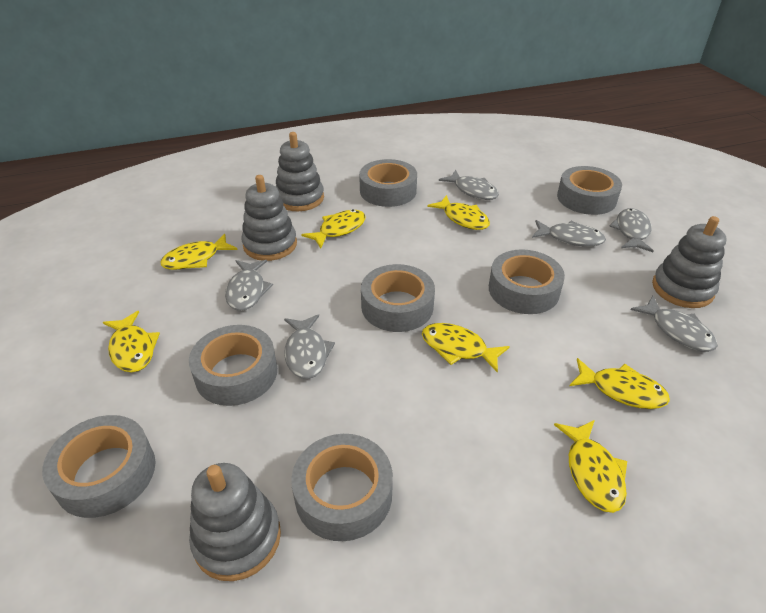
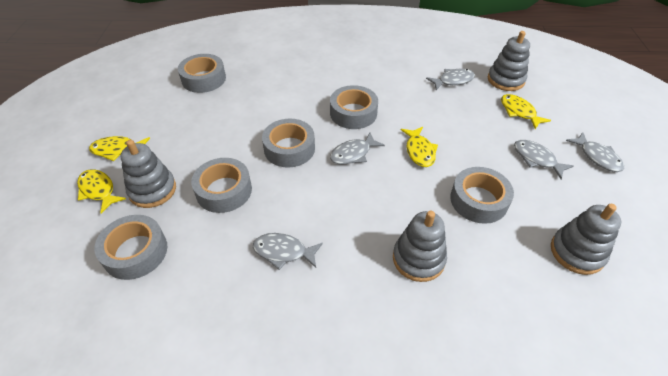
grey fish: 6 -> 5
grey tape: 7 -> 6
yellow fish: 7 -> 4

